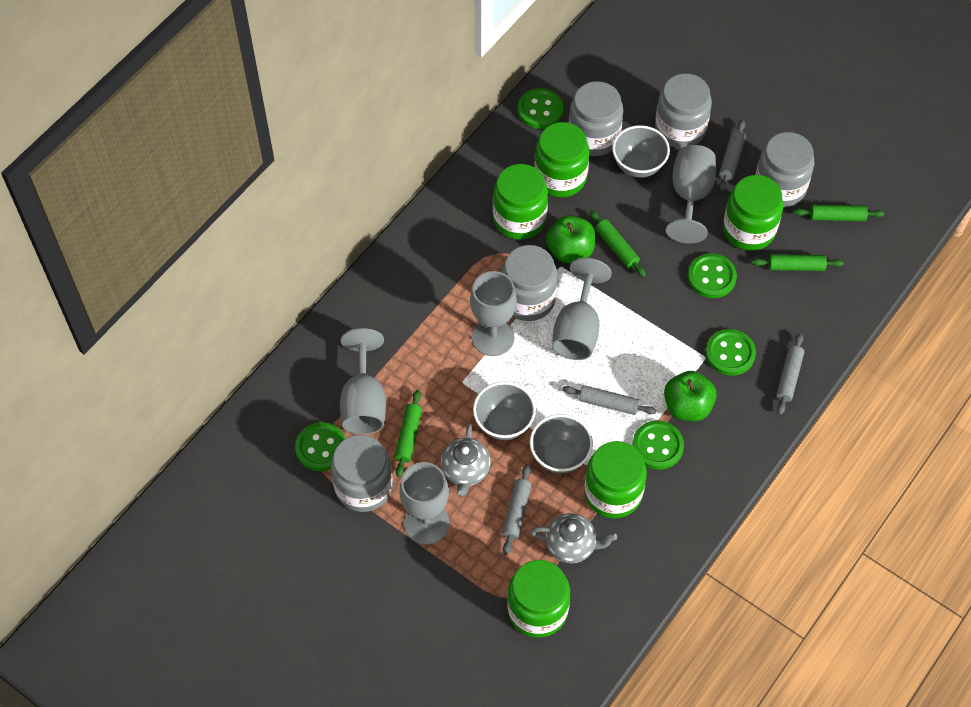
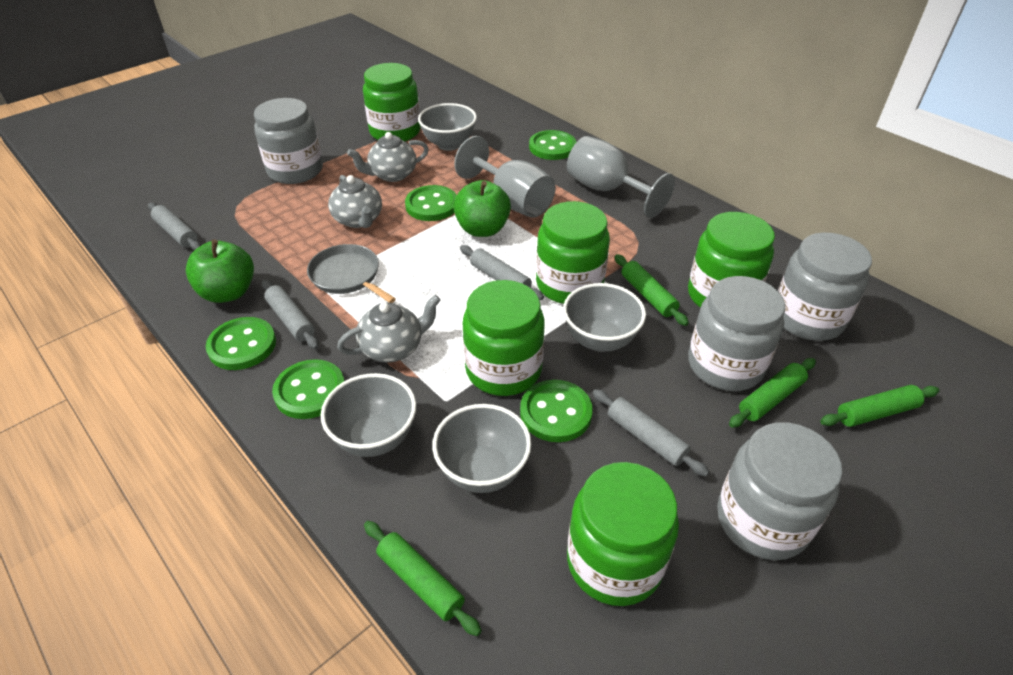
grey bowl: 3 -> 4
grey goblet: 5 -> 2
grey jar: 5 -> 4
grey pan: 0 -> 1
grey teapot: 2 -> 3

